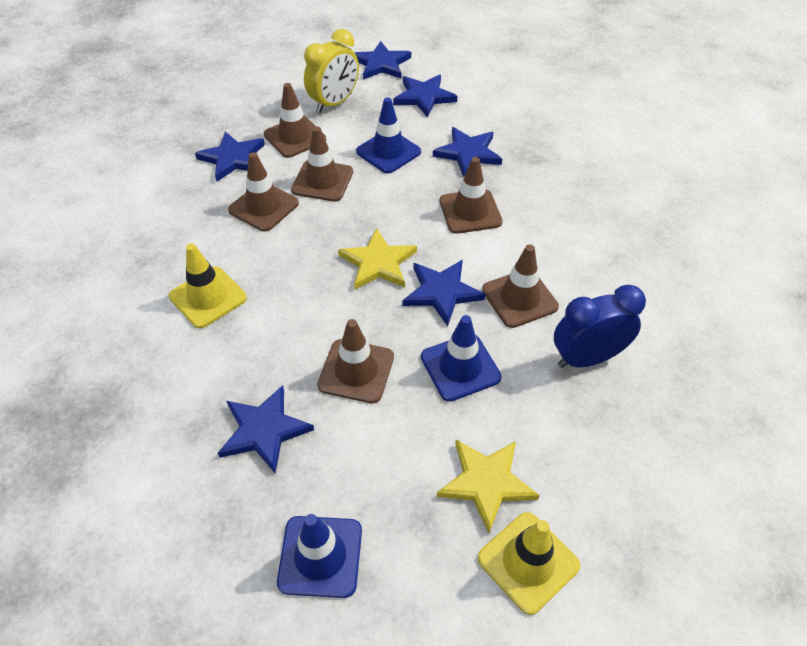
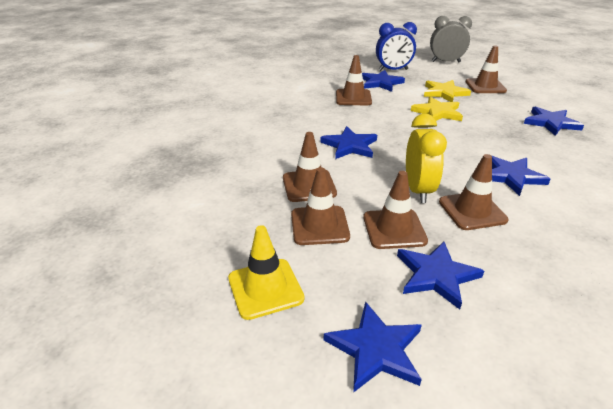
blue traffic cone: 3 -> 0
grey clock: 0 -> 1
yellow traffic cone: 2 -> 1

